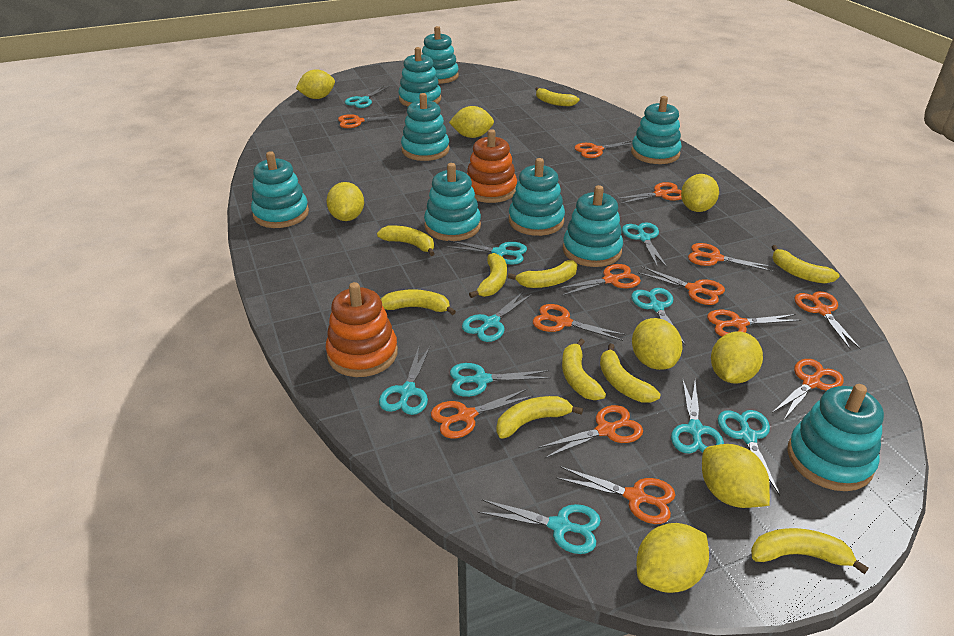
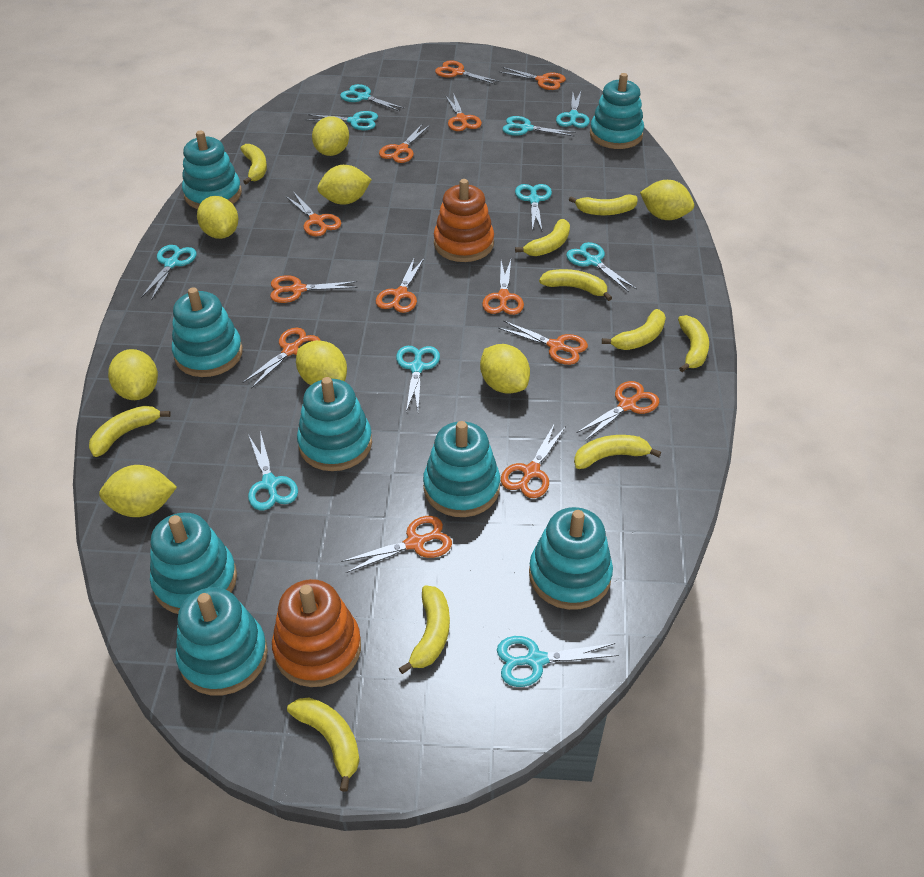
turquoise stacking toy: 9 -> 8

